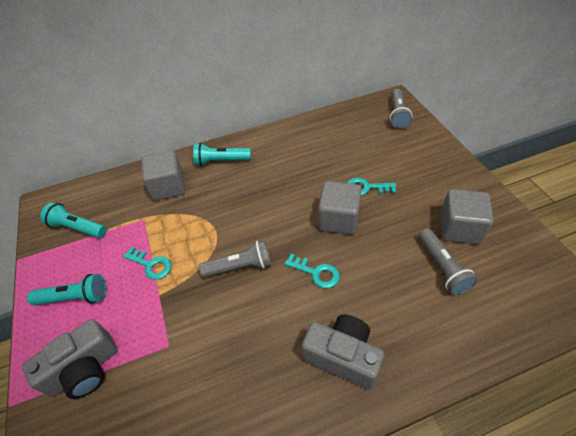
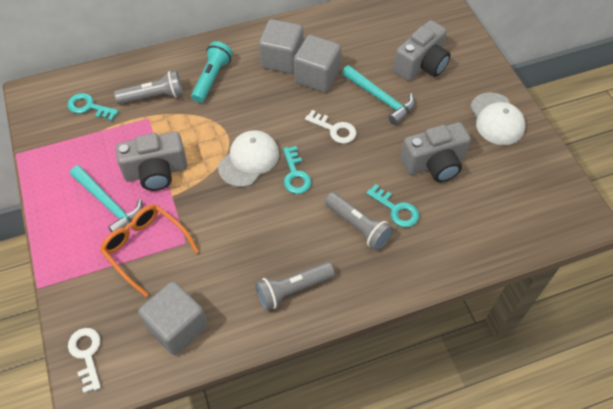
grey camera: 2 -> 3
orange glasses: 0 -> 1
turquoise flashlight: 3 -> 1
turquoise hammer: 0 -> 2
white cap: 0 -> 2
white key: 0 -> 2

